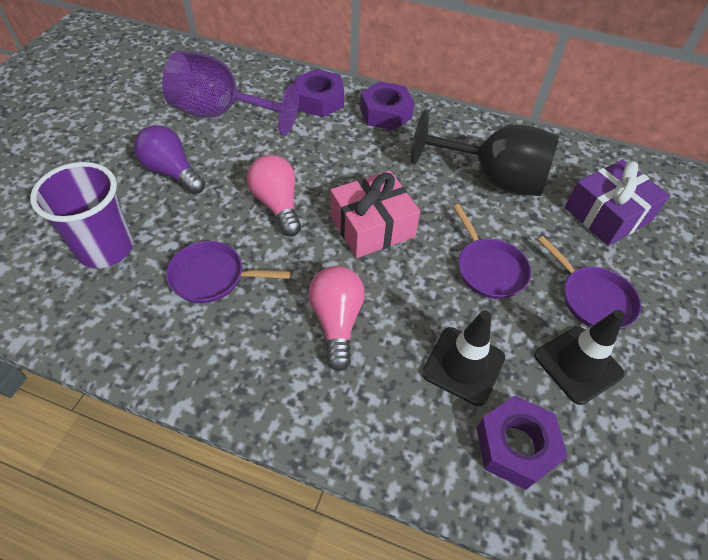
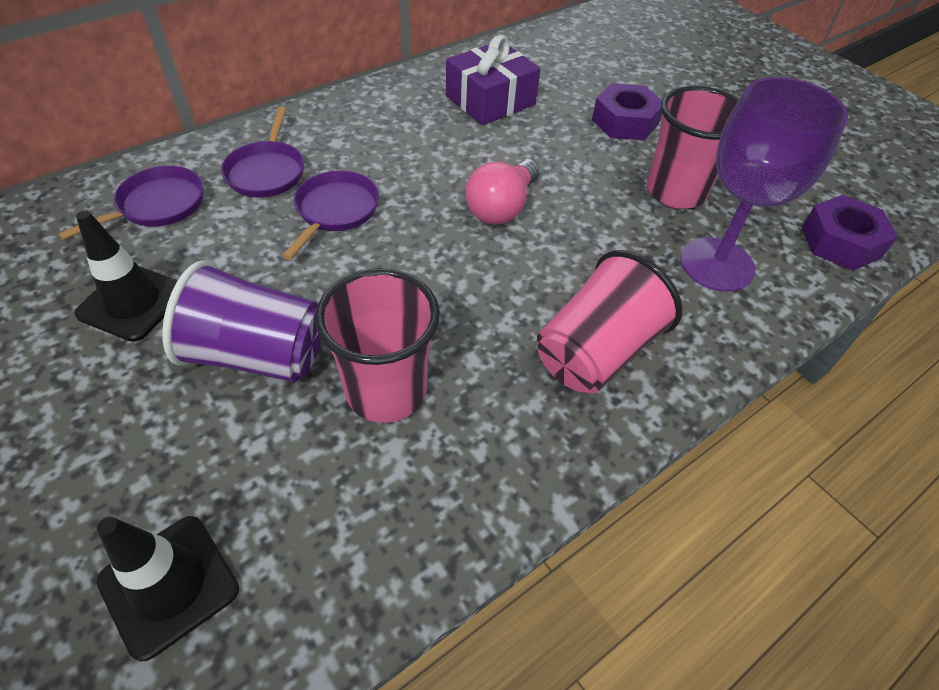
black goblet: 1 -> 0
pink cup: 0 -> 3
pink gift: 1 -> 0
pink light bulb: 2 -> 1
purple light bulb: 1 -> 0
purple nut: 3 -> 2

